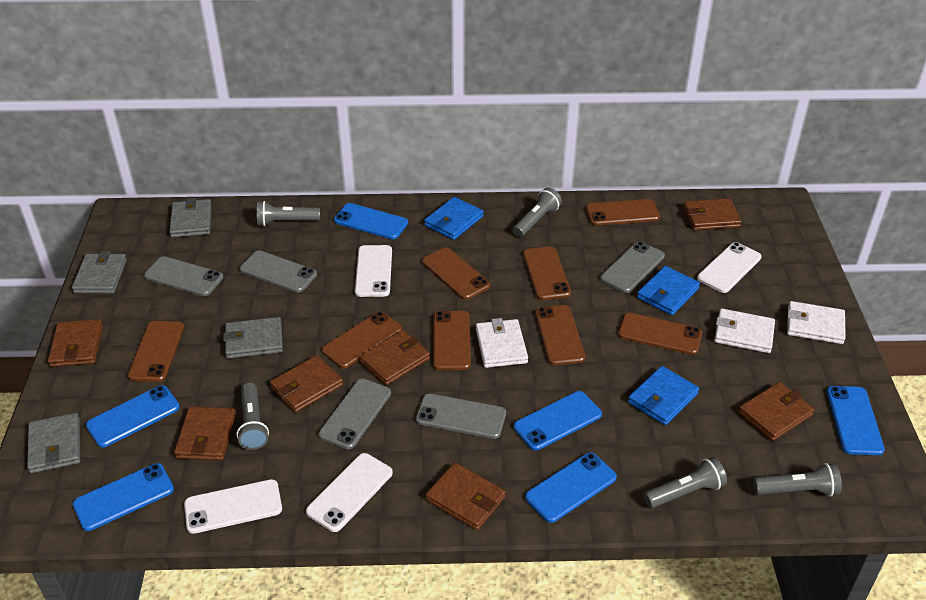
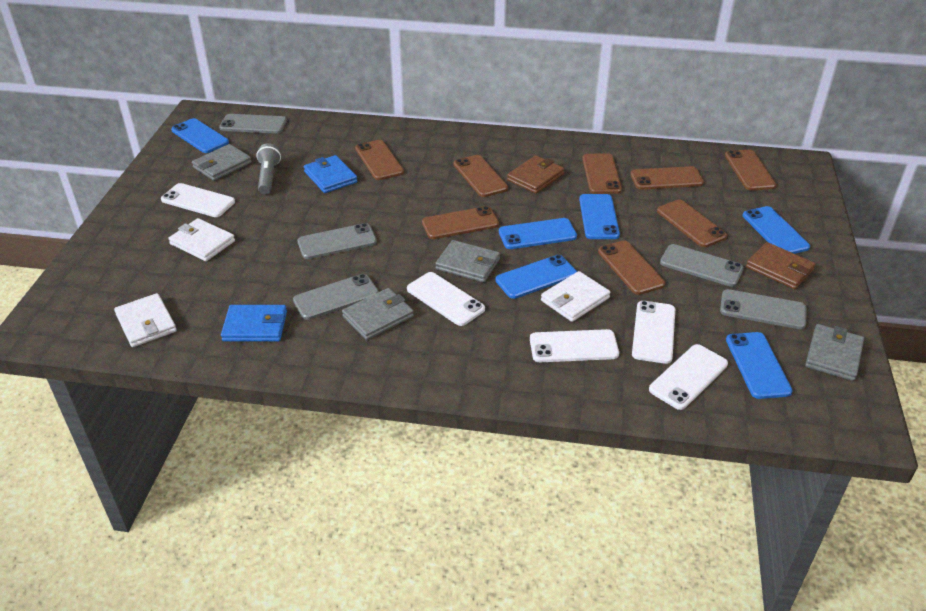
blue wallet: 3 -> 2
brown wallet: 7 -> 2
grey flashlight: 5 -> 1
white phone: 4 -> 5

